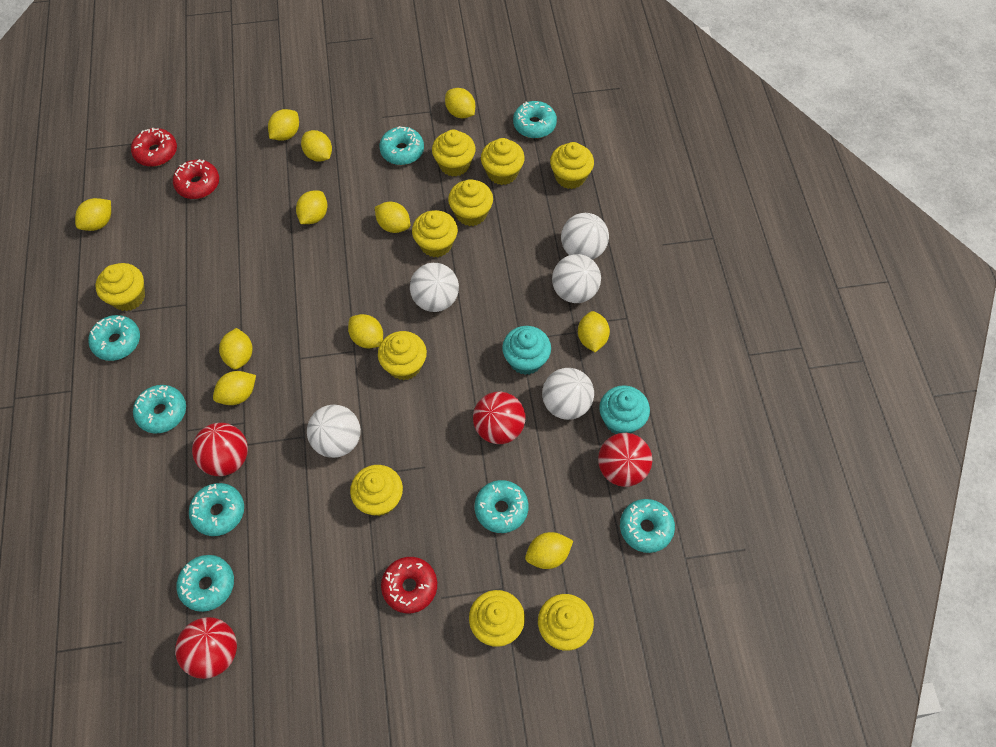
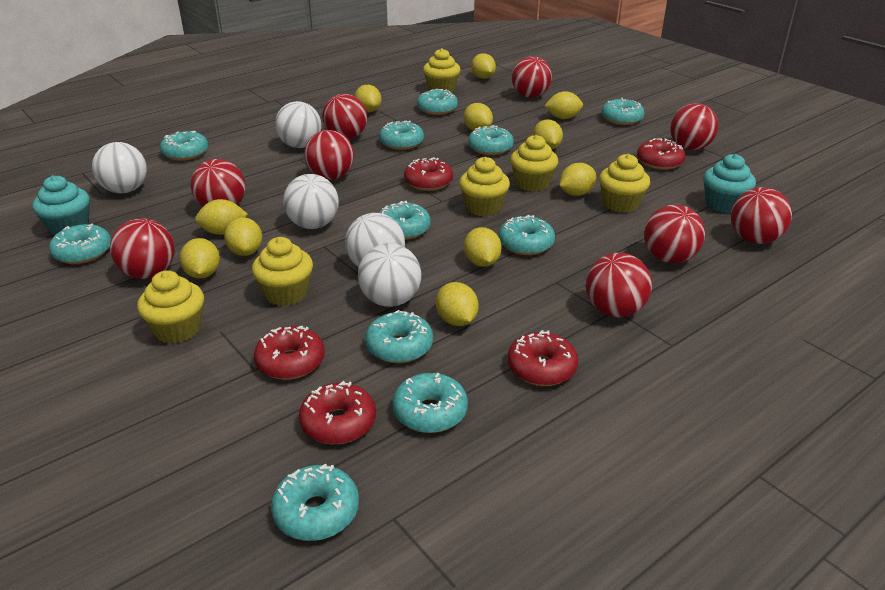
red ball: 4 -> 9
red donut: 3 -> 5
turquoise donut: 8 -> 11
yellow cupcake: 10 -> 6

